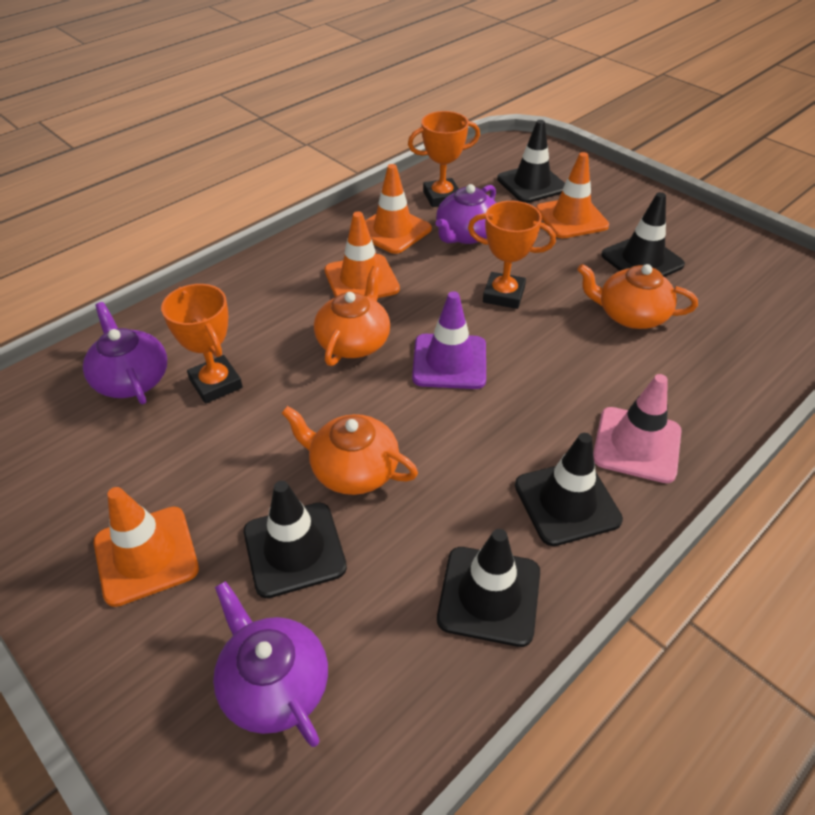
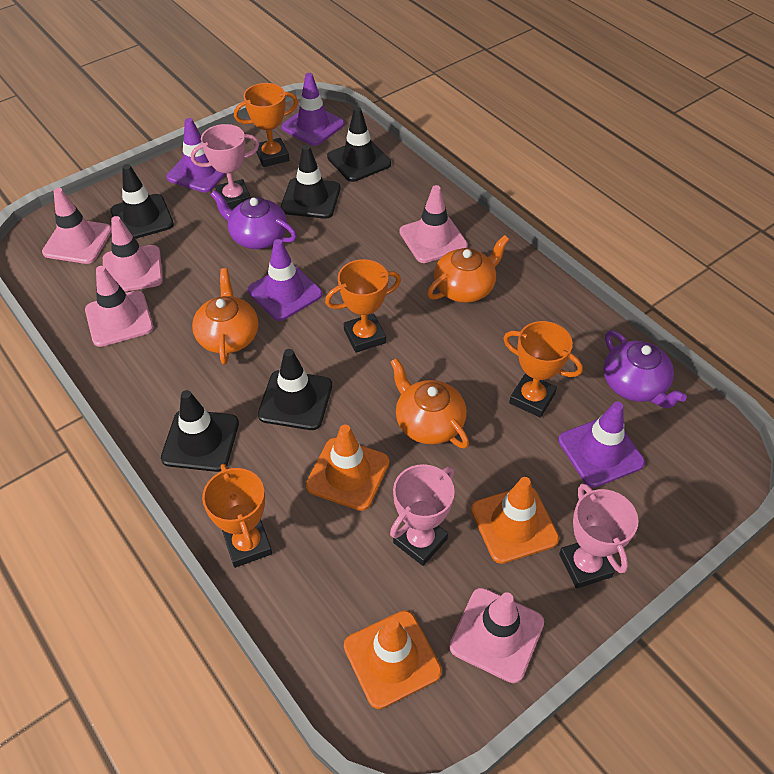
orange traffic cone: 4 -> 3
orange trophy: 3 -> 4
pink traffic cone: 1 -> 5
pink trophy: 0 -> 3
purple teapot: 3 -> 2
purple traffic cone: 1 -> 4

